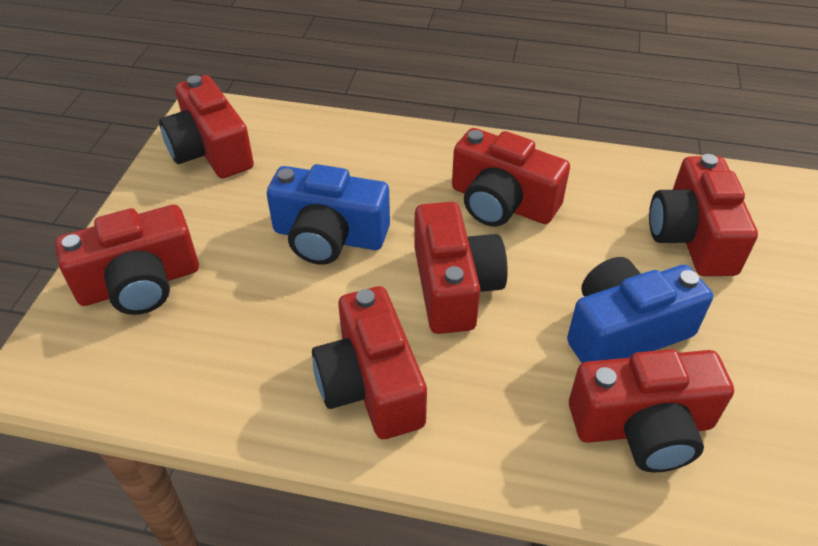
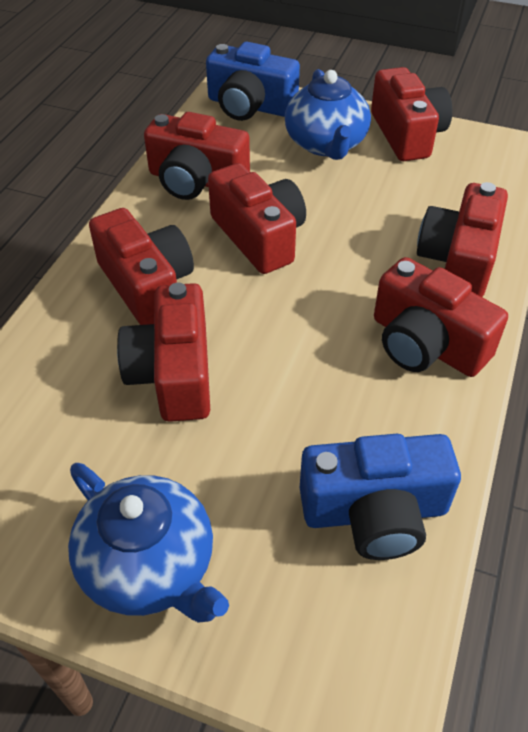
blue teapot: 0 -> 2

